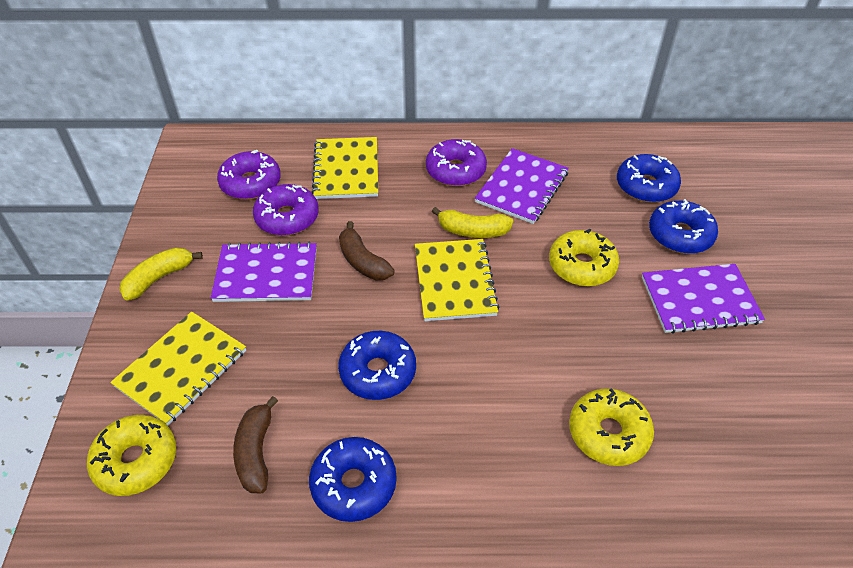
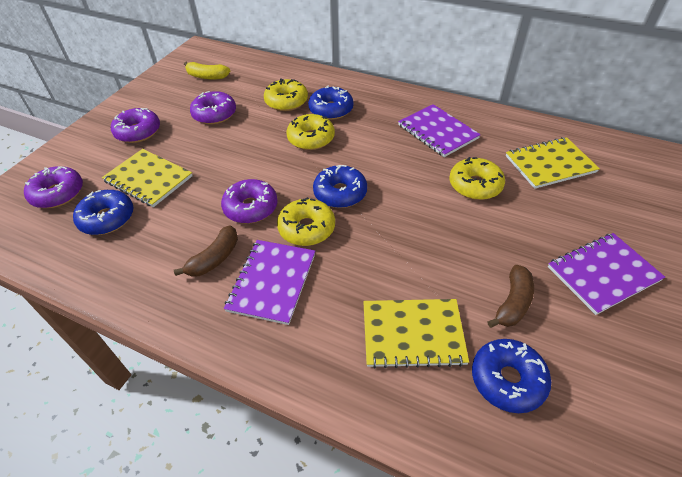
purple donut: 3 -> 4
yellow banana: 2 -> 1
yellow donut: 3 -> 4

